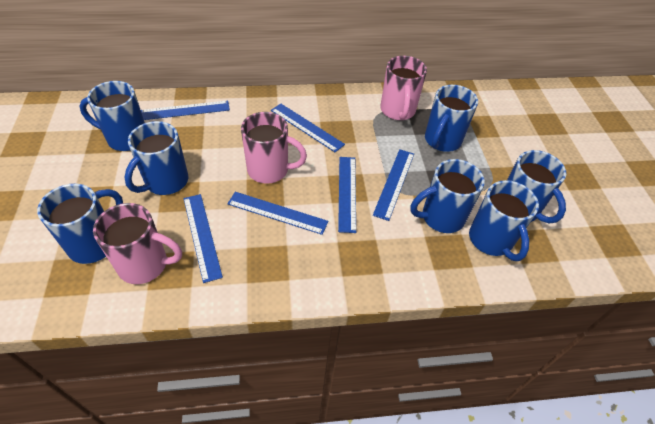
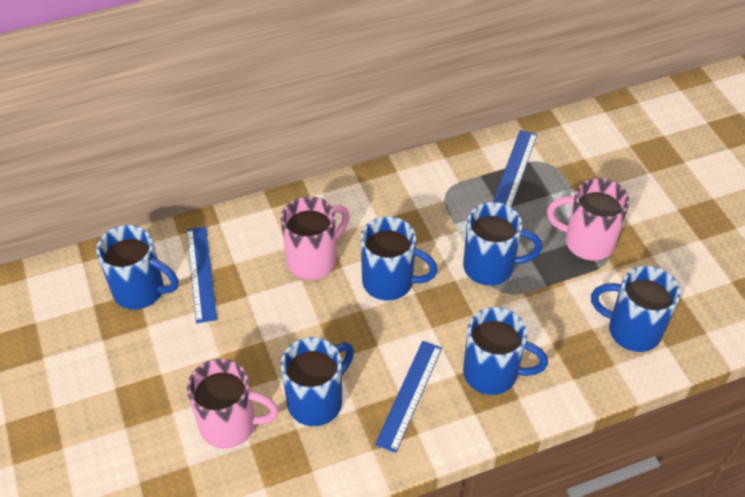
blue mug: 7 -> 6
blue ruler: 6 -> 3

